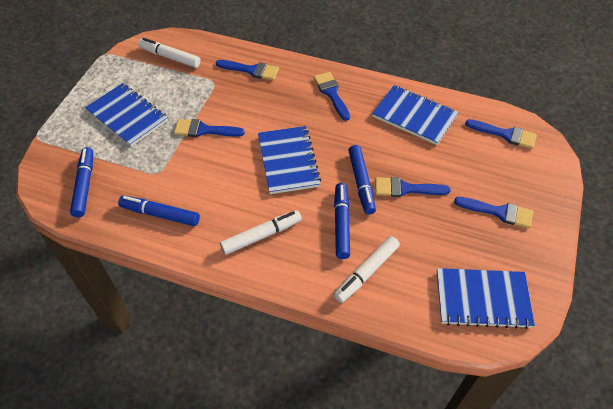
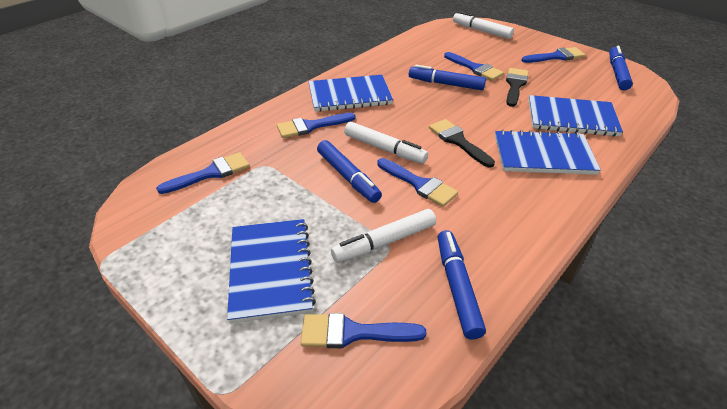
black brush: 0 -> 2

